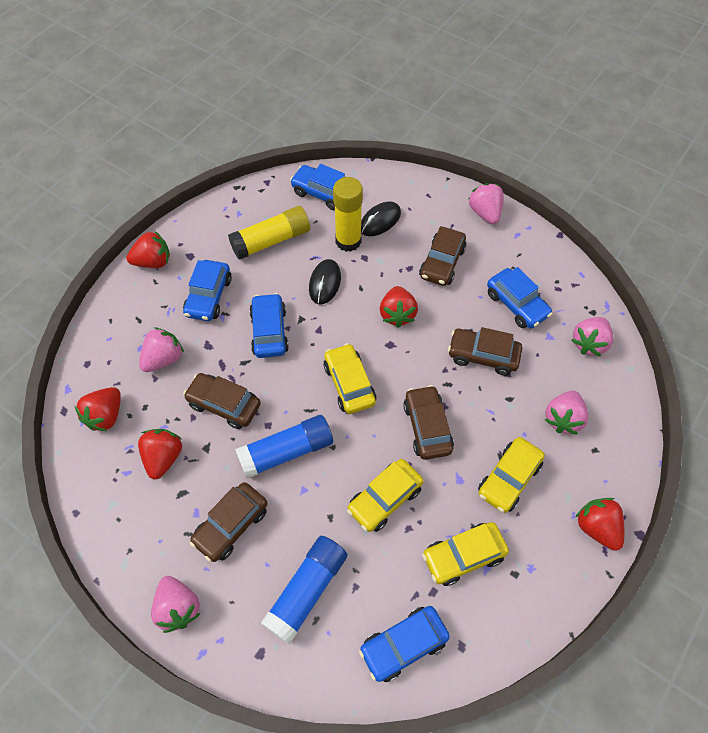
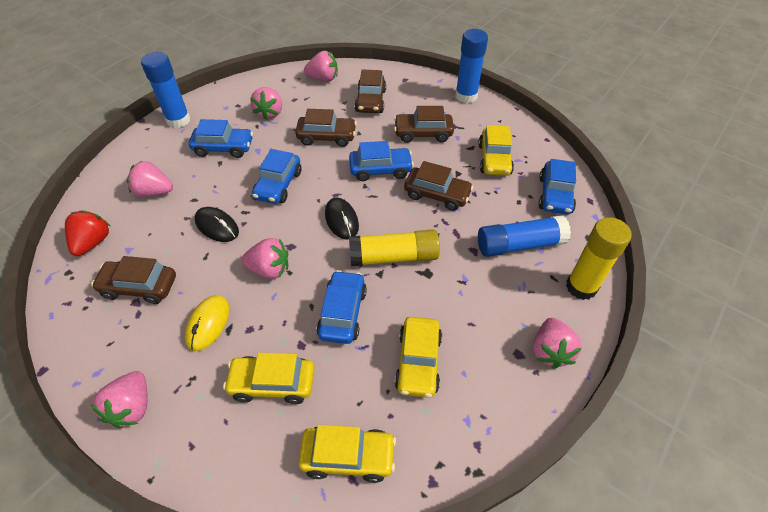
blue glue stick: 2 -> 3
pink strawberry: 5 -> 6
red strawberry: 5 -> 1
yellow mouse: 0 -> 1

